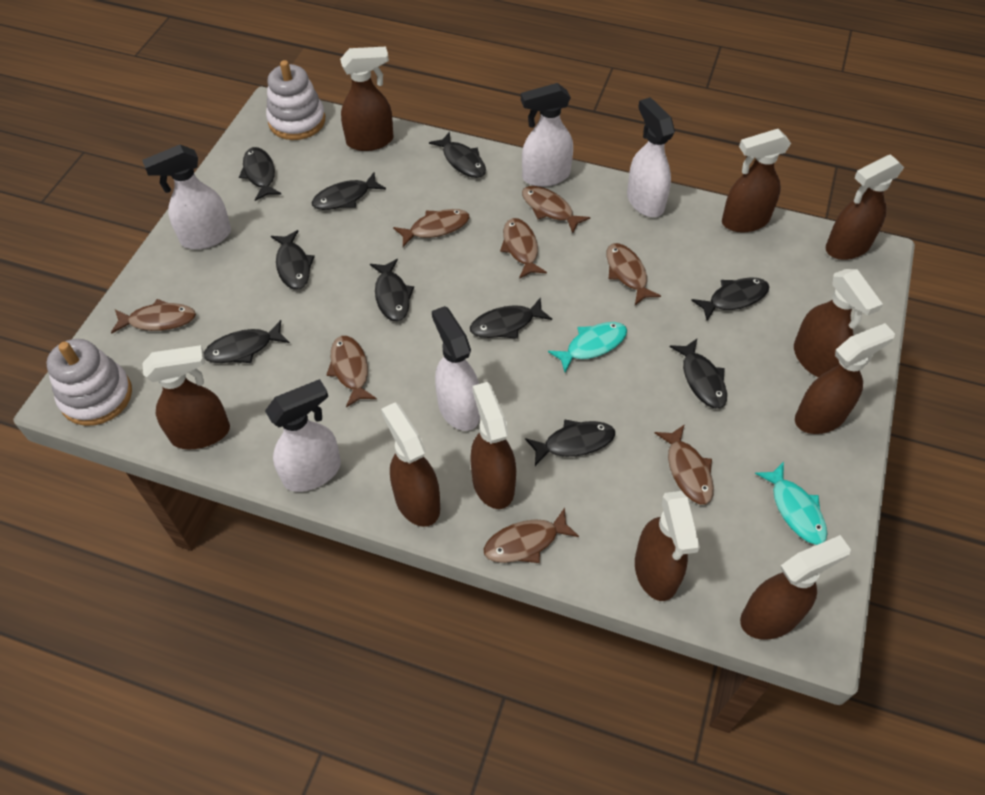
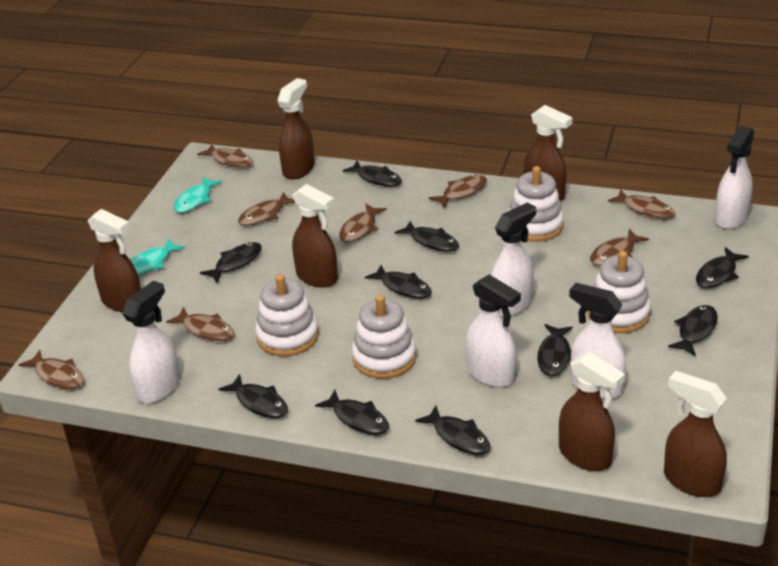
brown spray bottle: 10 -> 6
white stacking toy: 2 -> 4

